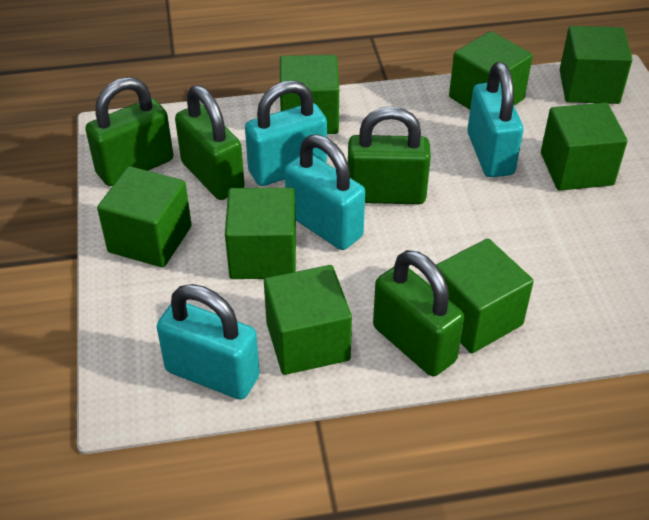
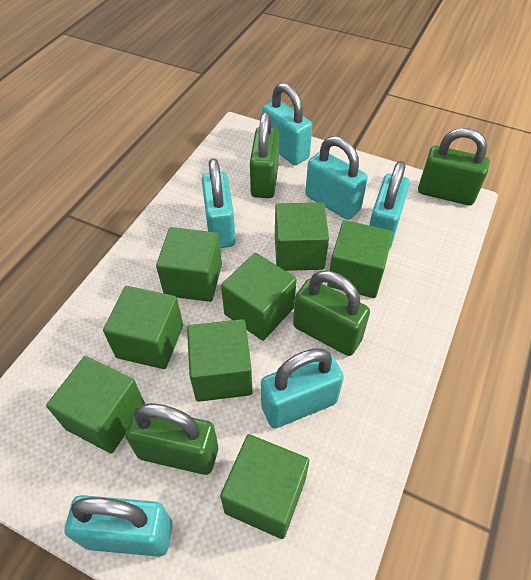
turquoise padlock: 4 -> 6

